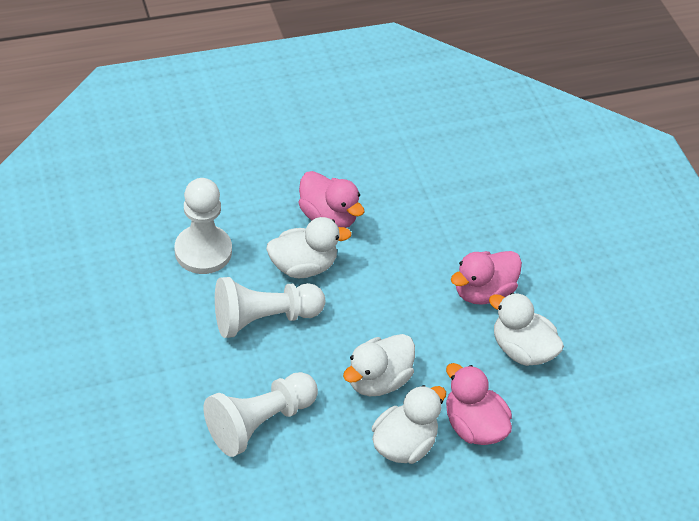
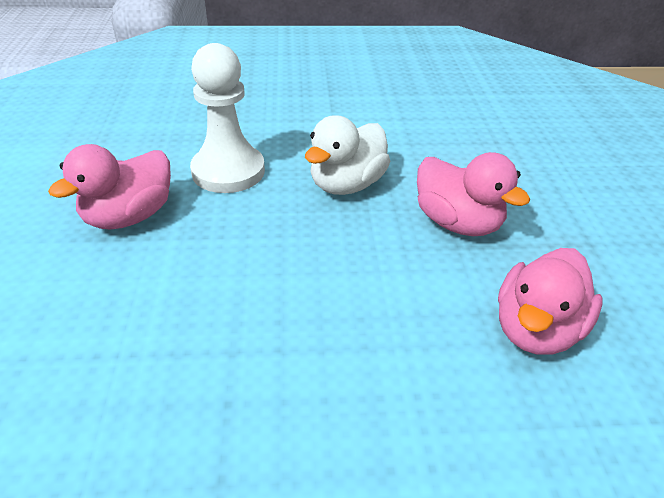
white duck: 4 -> 1
white pawn: 3 -> 1

